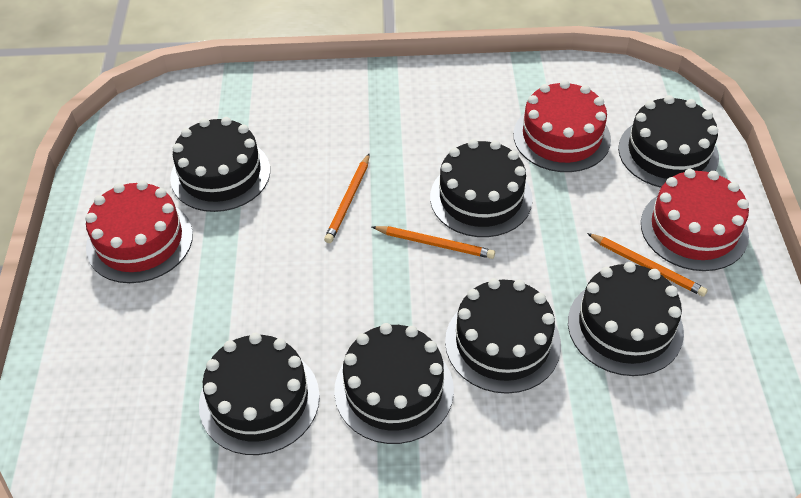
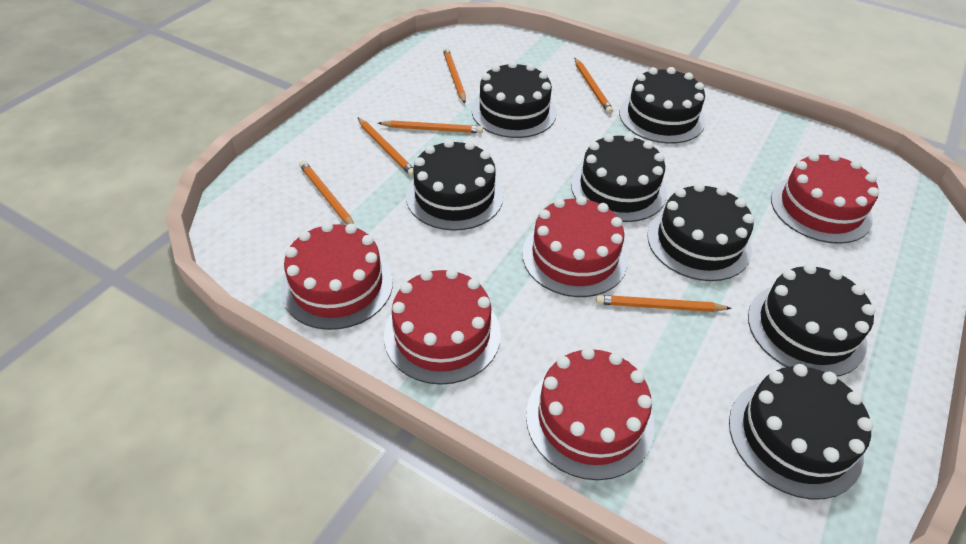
orange pencil: 3 -> 6
red cake: 3 -> 5

